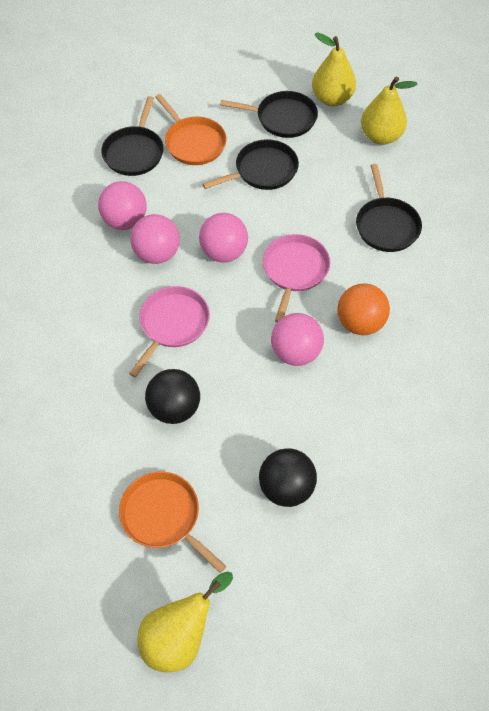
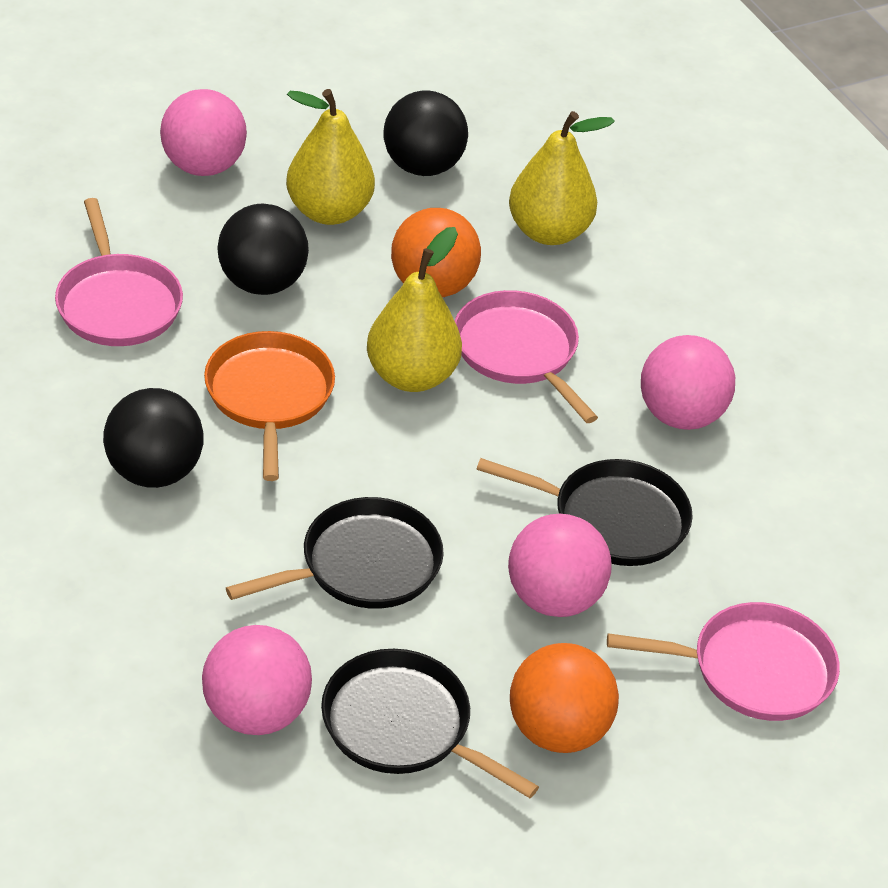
black ball: 2 -> 3
black pan: 4 -> 3
orange ball: 1 -> 2
orange pan: 2 -> 1
pink pan: 2 -> 3

